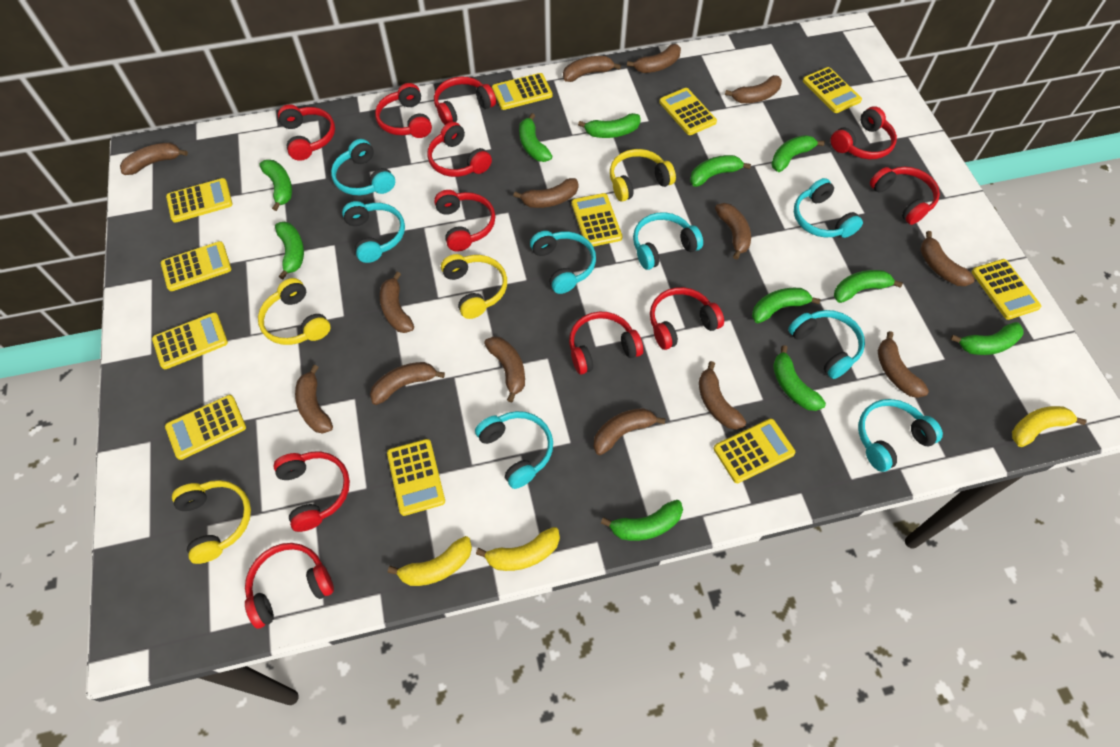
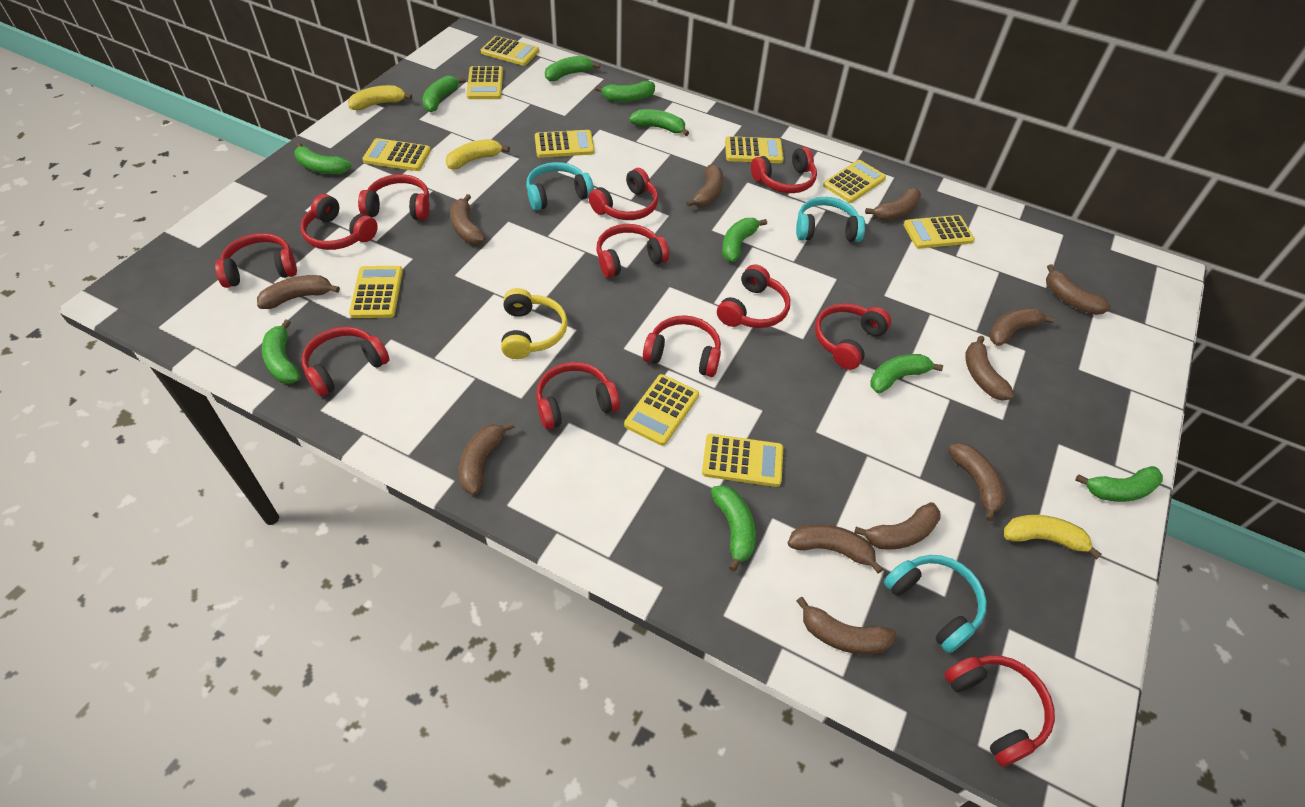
brown banana: 14 -> 12
green banana: 11 -> 10
red headphones: 11 -> 12
turquoise headphones: 8 -> 3
yellow calculator: 11 -> 10
yellow headphones: 4 -> 1

